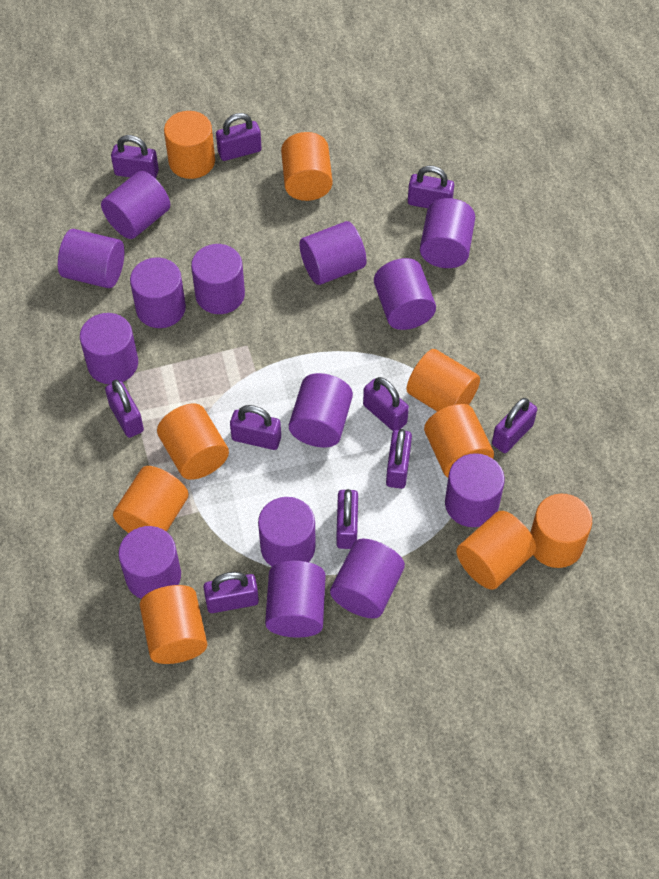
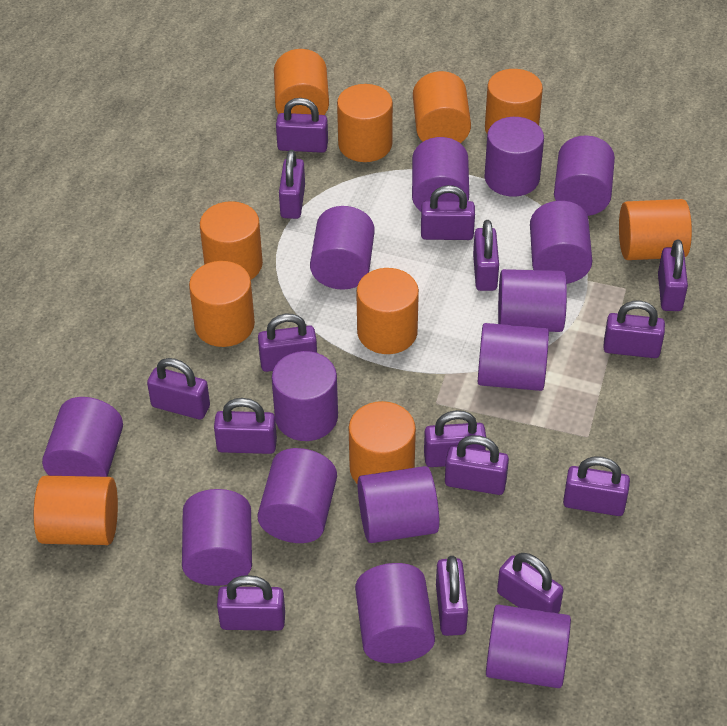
orange cylinder: 9 -> 10
purple padlock: 10 -> 15

